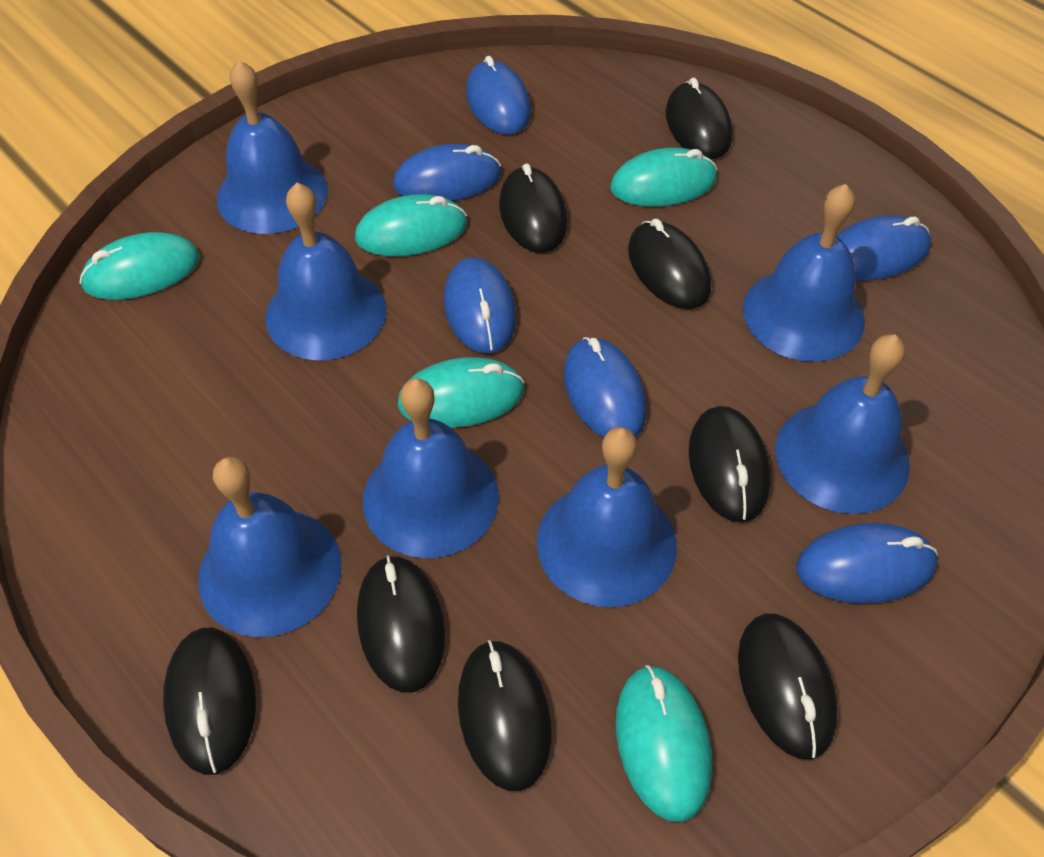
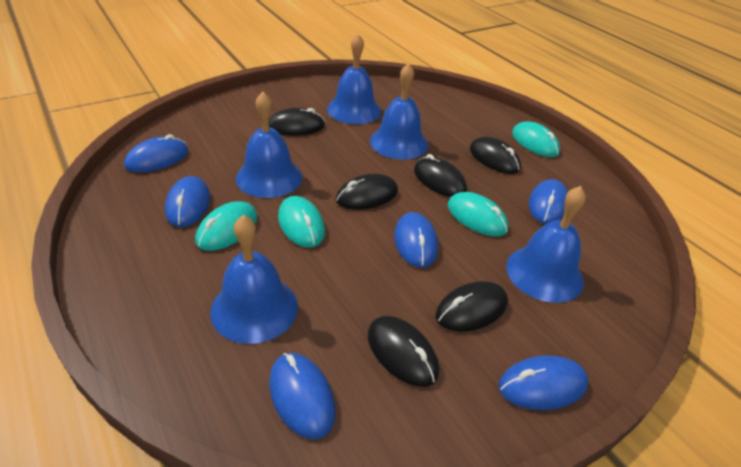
black mouse: 8 -> 6
blue bell: 7 -> 5
turquoise mouse: 5 -> 4

